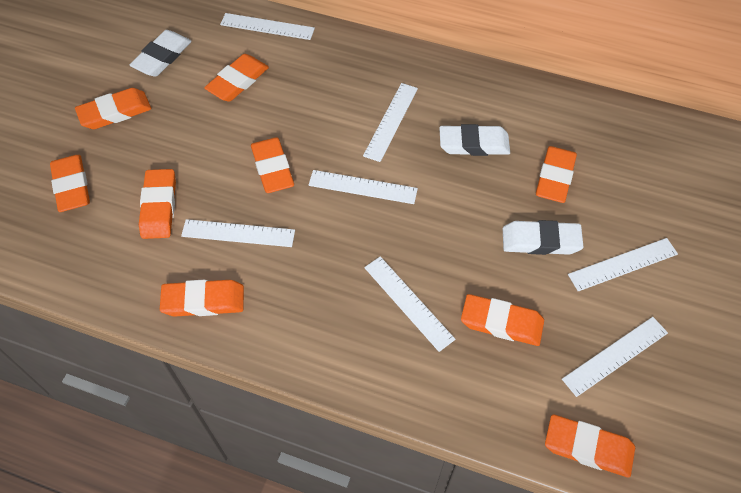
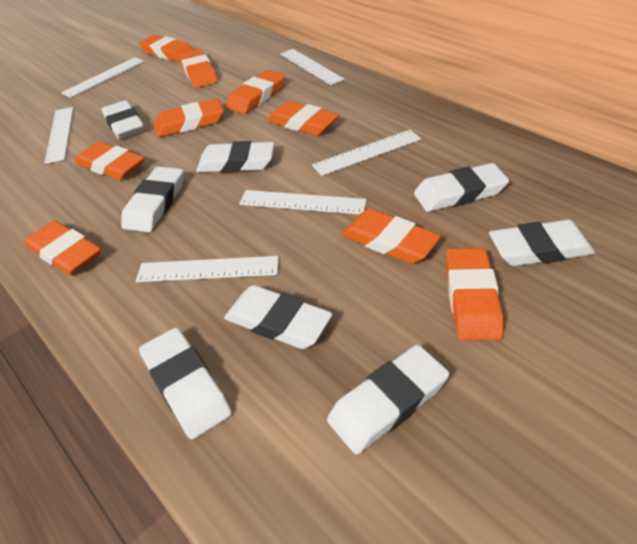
white eraser: 3 -> 8
white ruler: 7 -> 6

